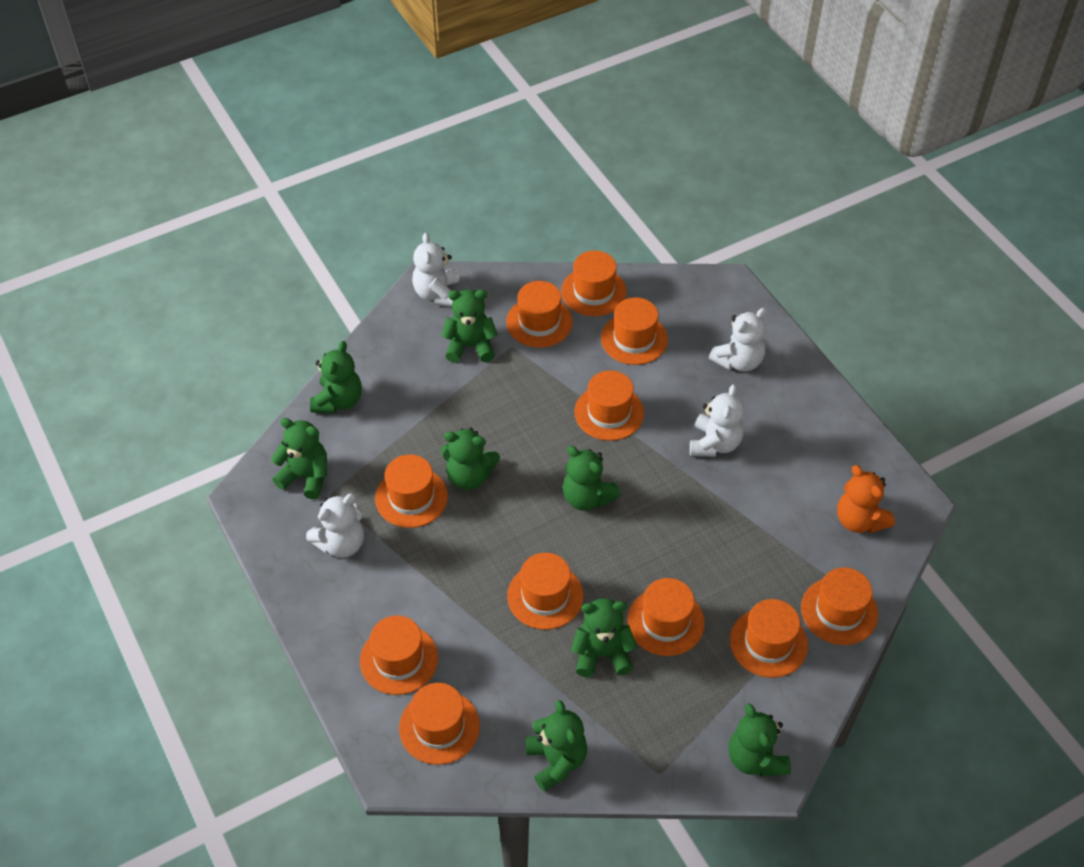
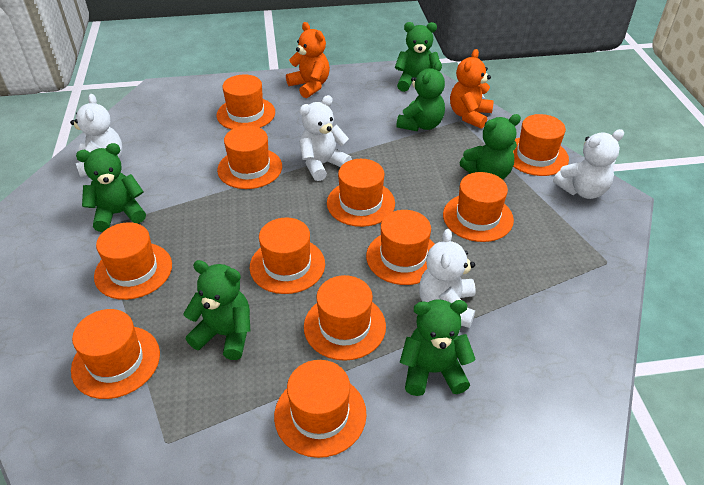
green teddy bear: 8 -> 6
orange teddy bear: 1 -> 2

